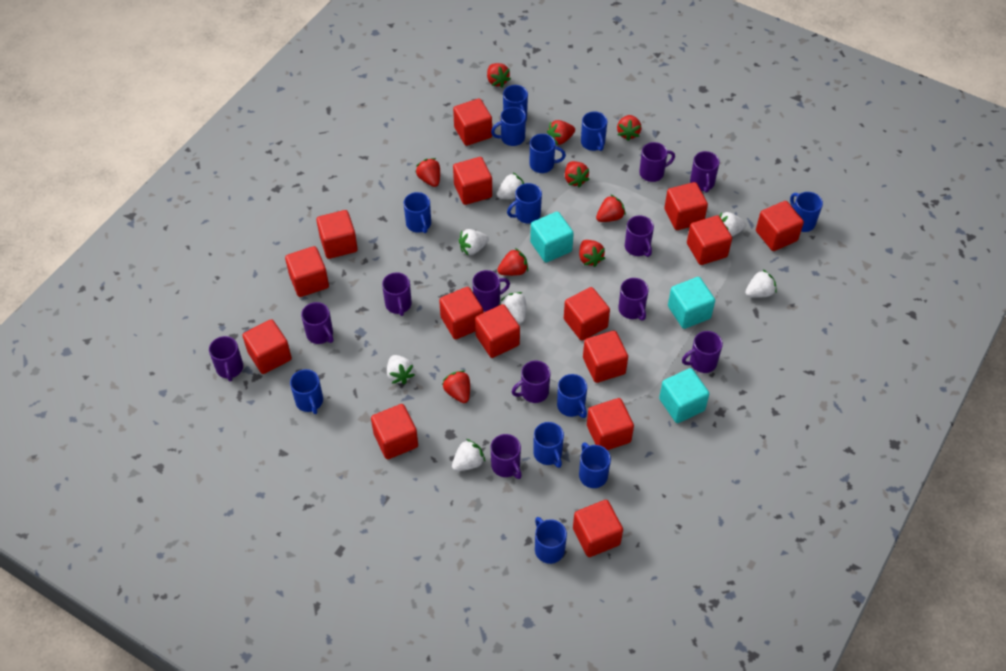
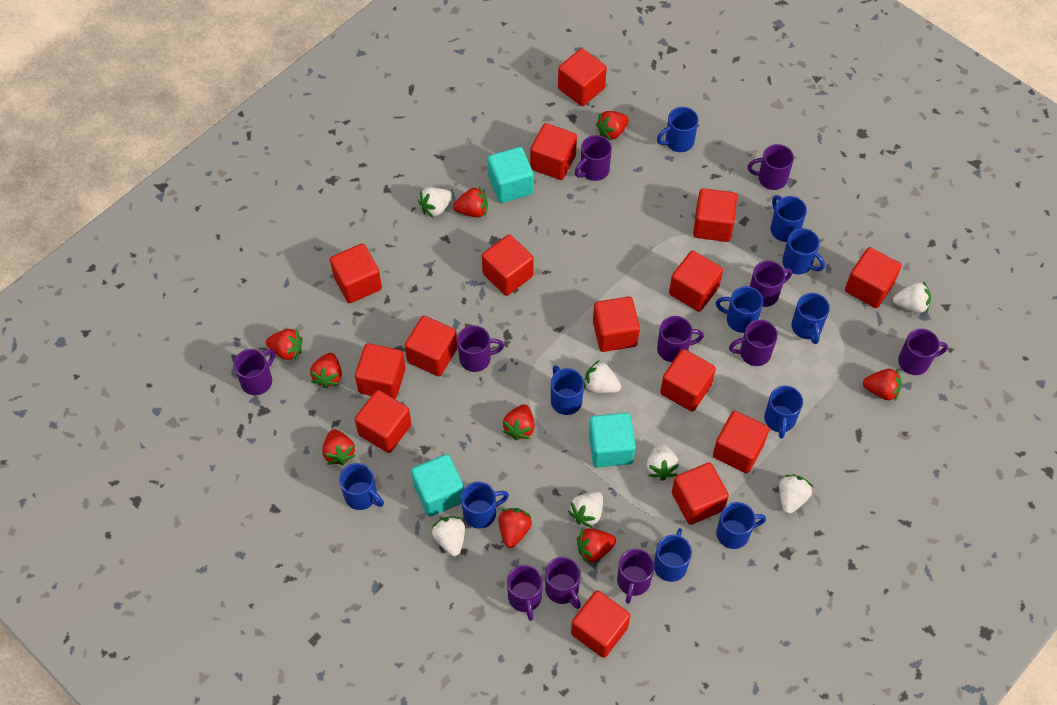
blue mug: 12 -> 11

